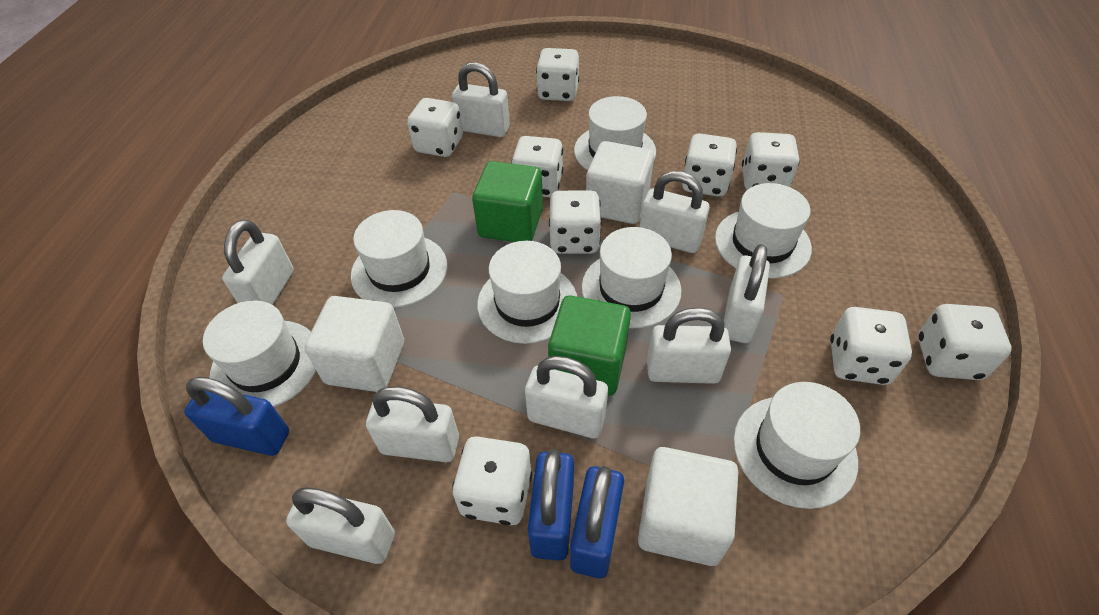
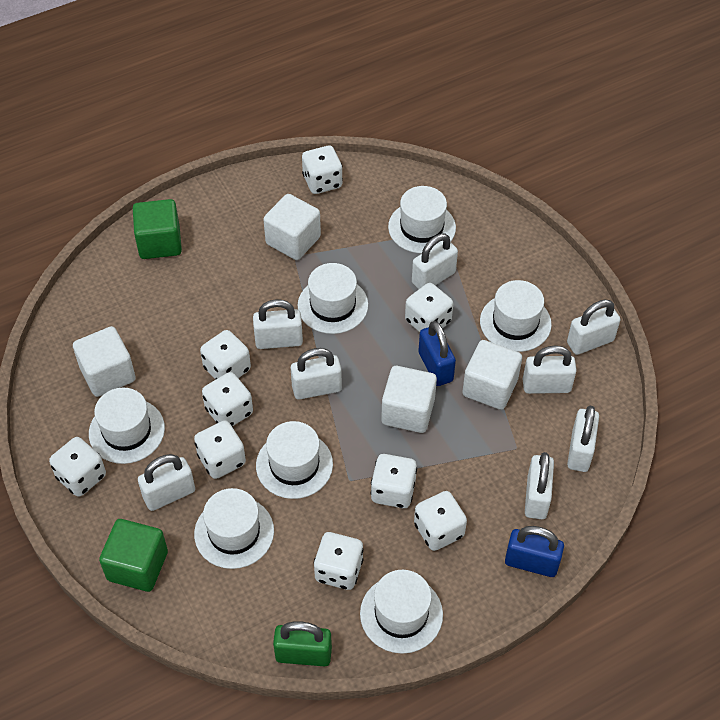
blue padlock: 3 -> 2
green padlock: 0 -> 1
white cube: 3 -> 4

